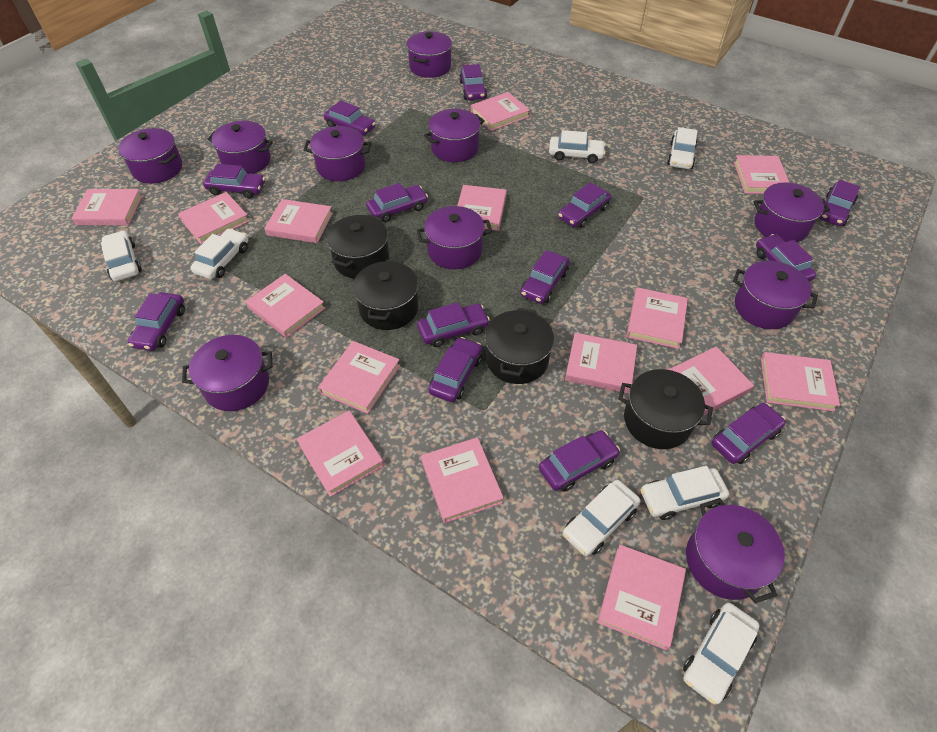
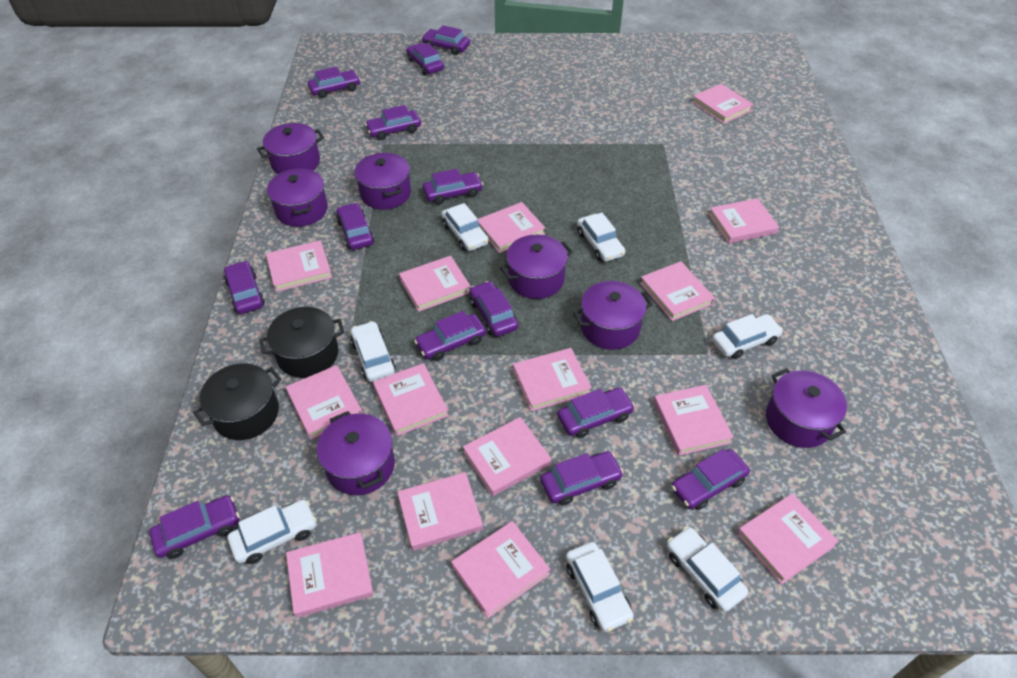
black pot: 4 -> 2
purple pot: 10 -> 7

